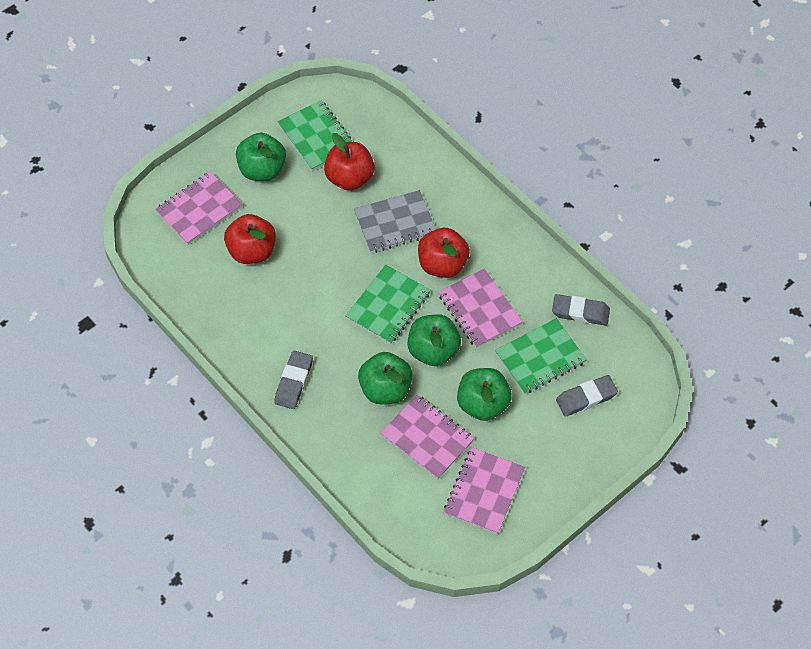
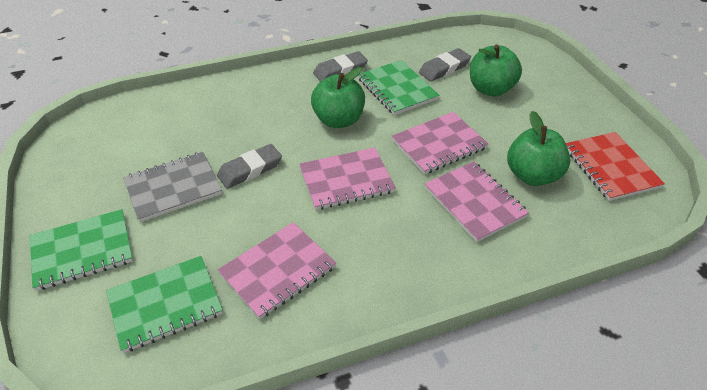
green apple: 4 -> 3
red apple: 3 -> 0
red notebook: 0 -> 1

